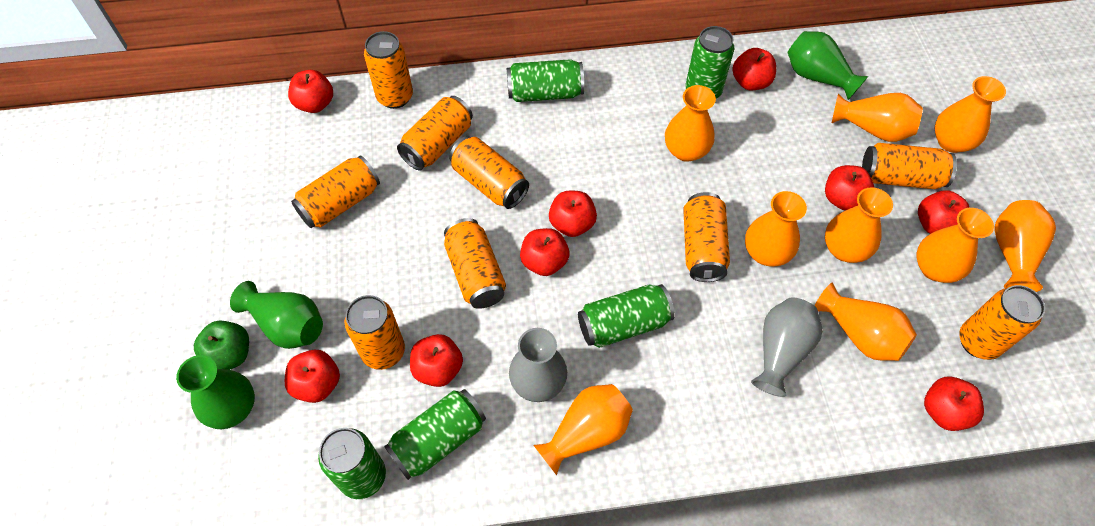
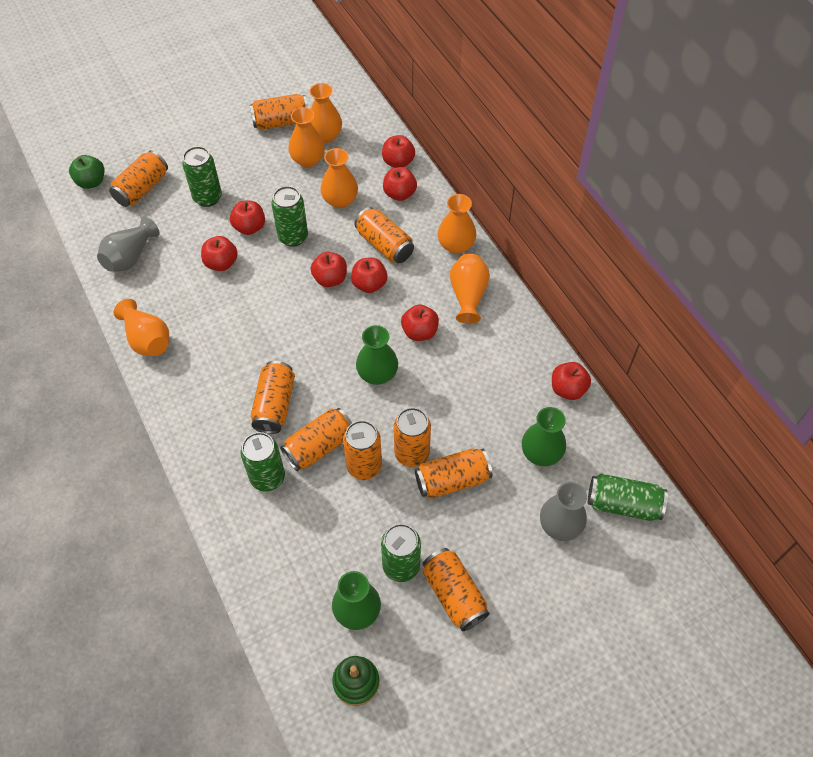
green stacking toy: 0 -> 1
orange vase: 9 -> 6
red apple: 9 -> 8

